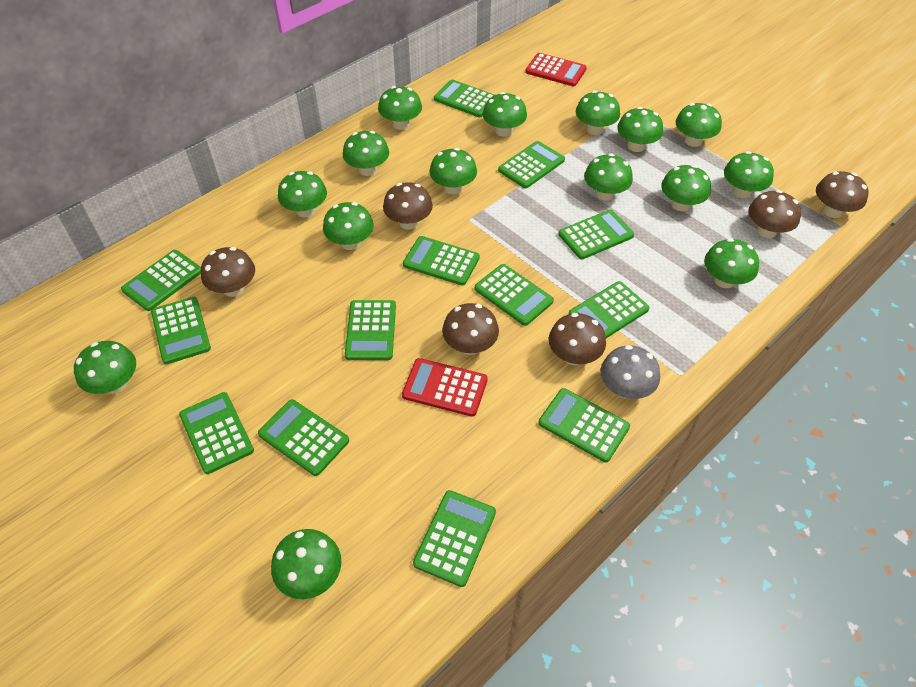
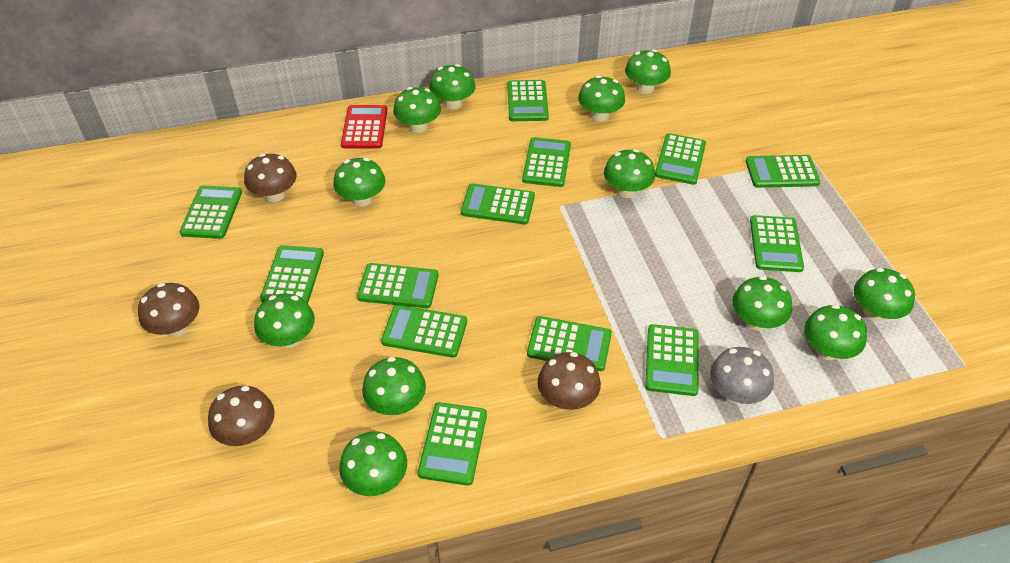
brown mushroom: 6 -> 4
green mushroom: 15 -> 12
red calculator: 2 -> 1

